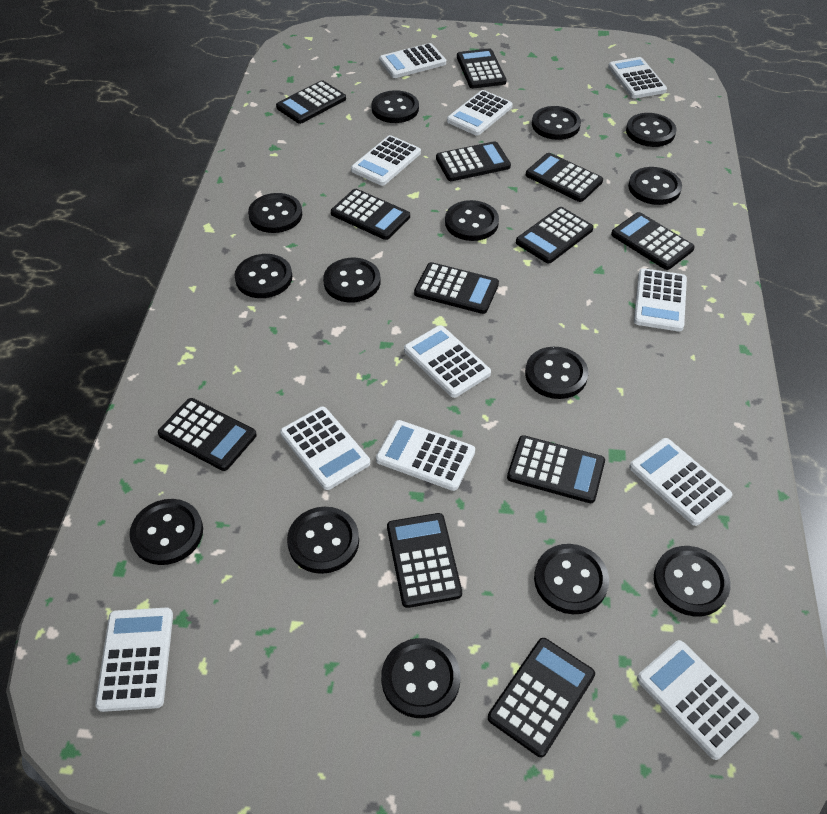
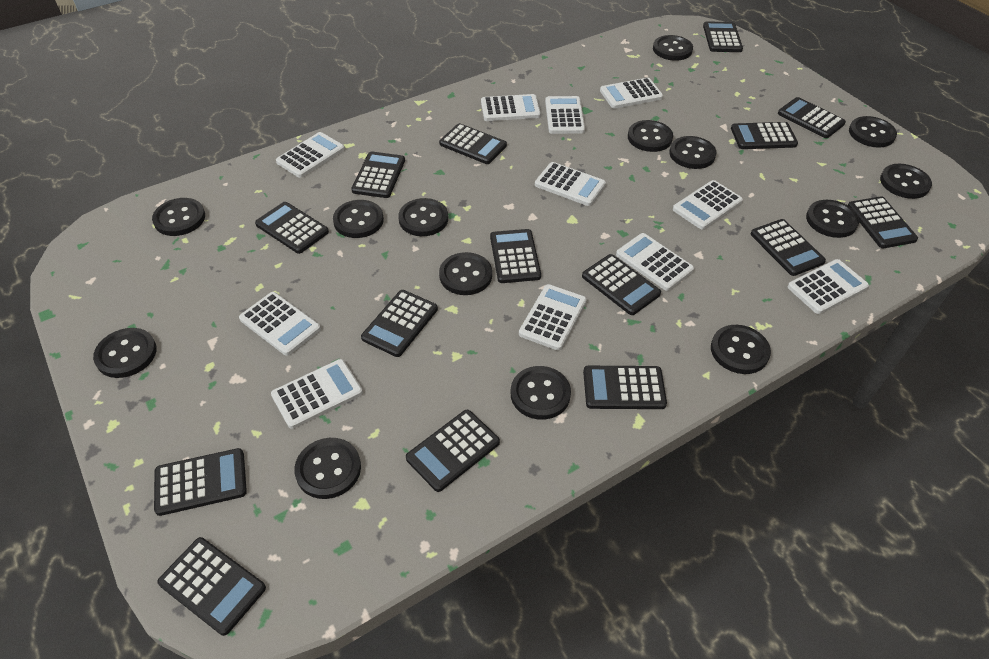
black calculator: 12 -> 15

